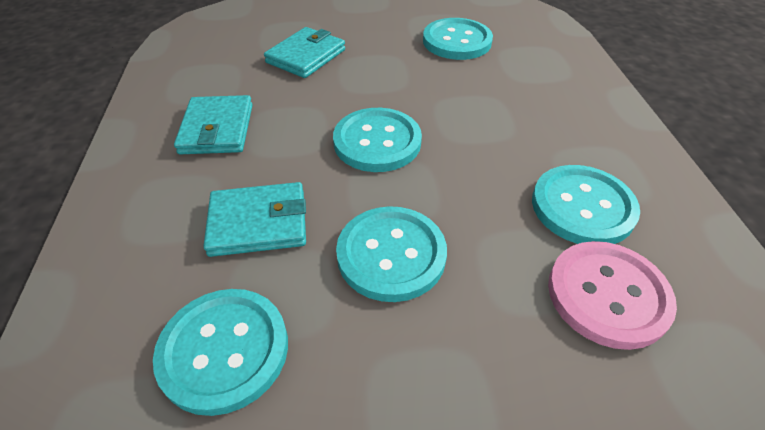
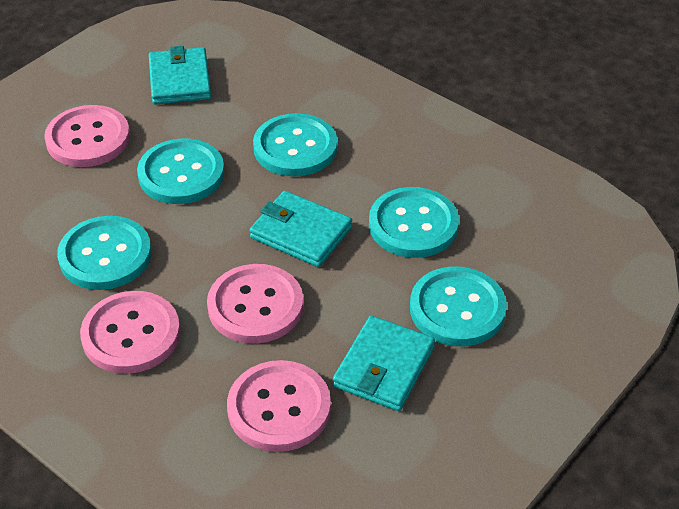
pink button: 1 -> 4

